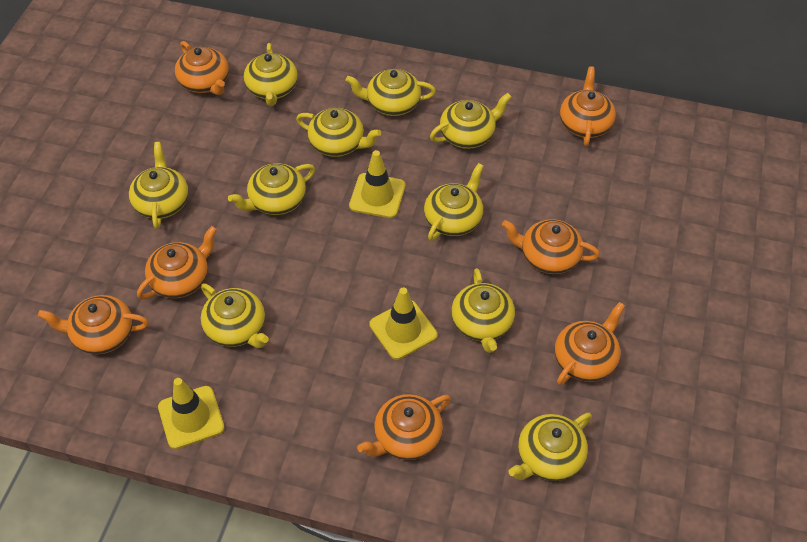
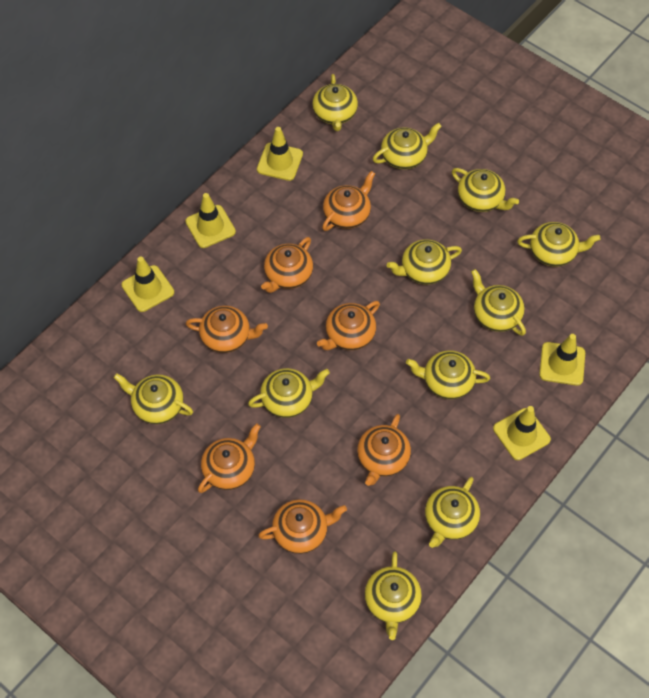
yellow teapot: 10 -> 11
yellow traffic cone: 3 -> 5

